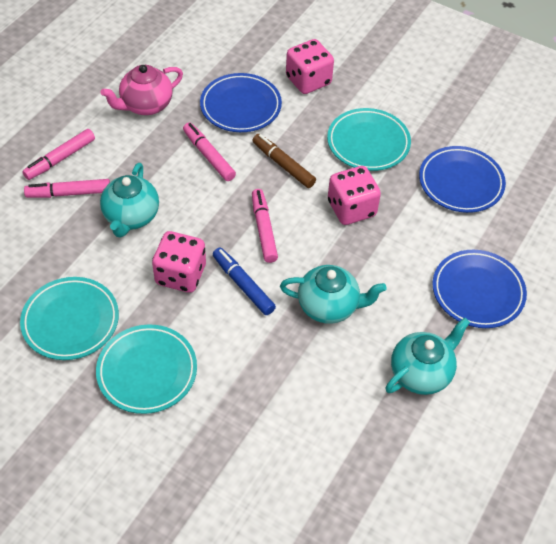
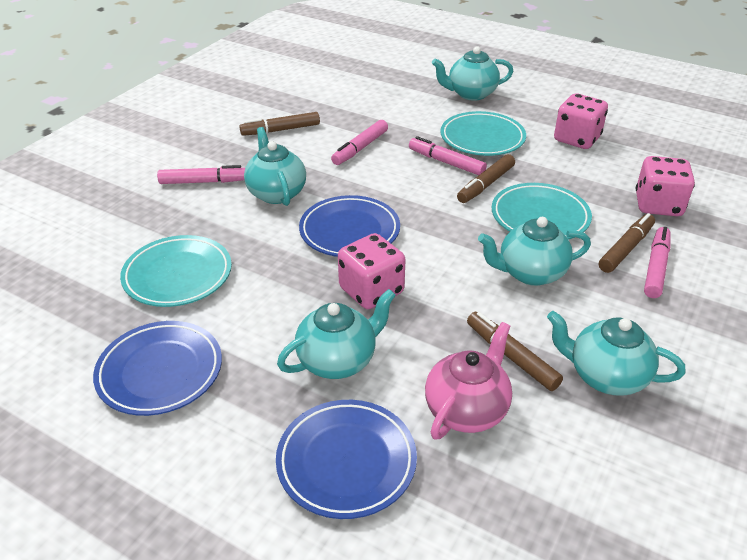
blue marker: 1 -> 0
brown marker: 1 -> 4
turquoise teapot: 3 -> 5

